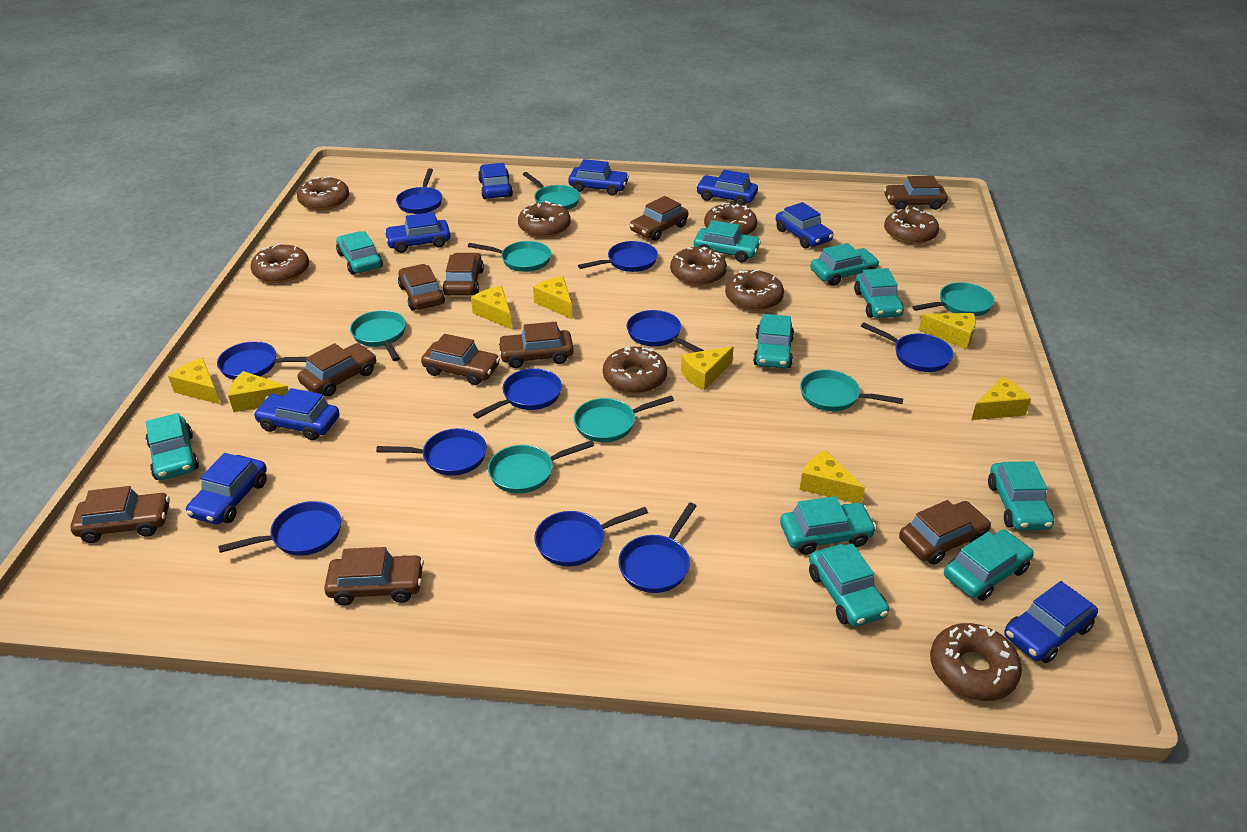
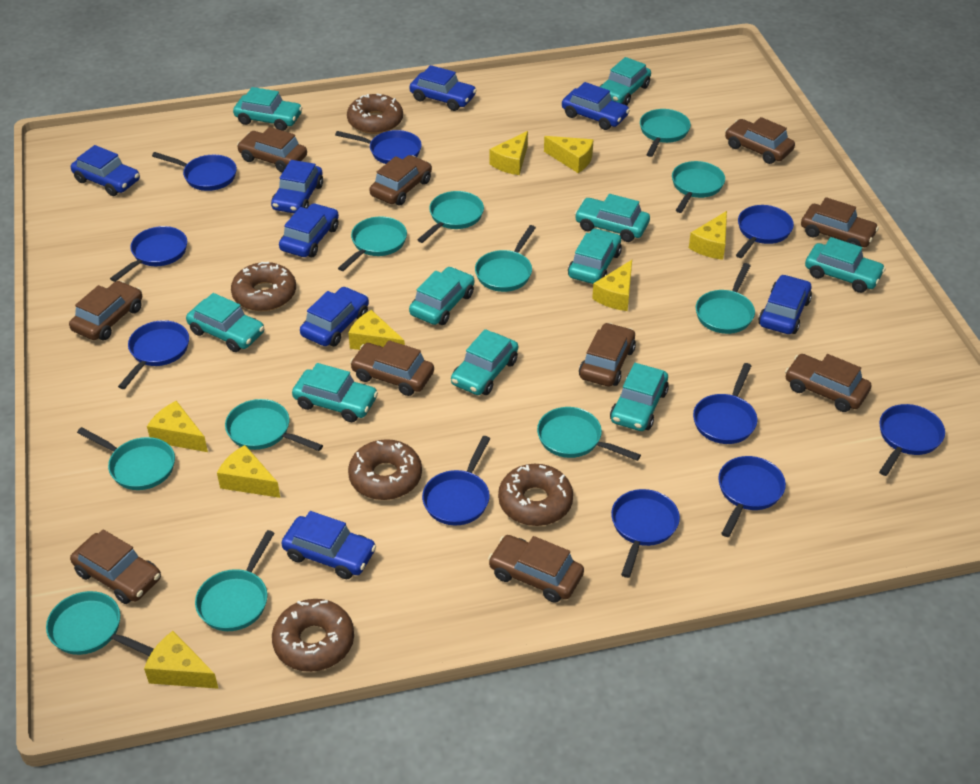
brown donut: 9 -> 5
turquoise pan: 7 -> 11

